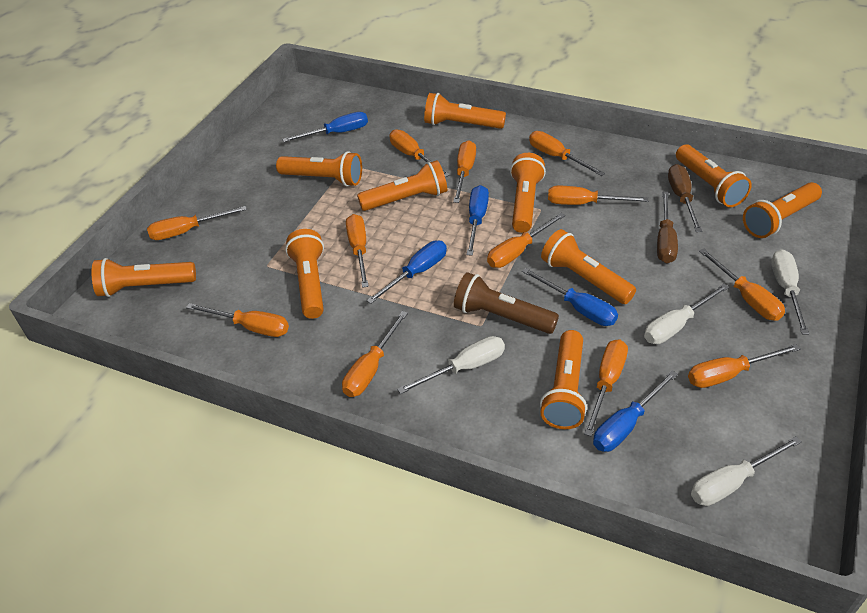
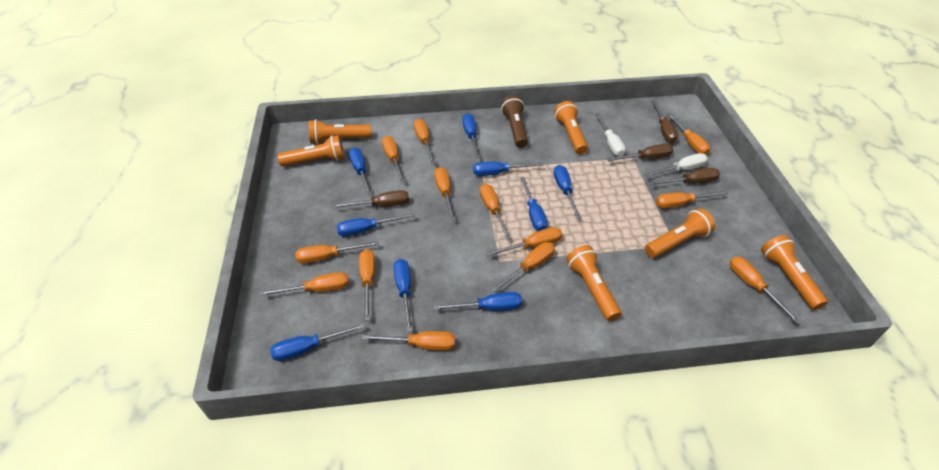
blue screwdriver: 5 -> 9
brown screwdriver: 2 -> 4
orange flashlight: 10 -> 6
orange screwdriver: 12 -> 13
white screwdriver: 4 -> 2

